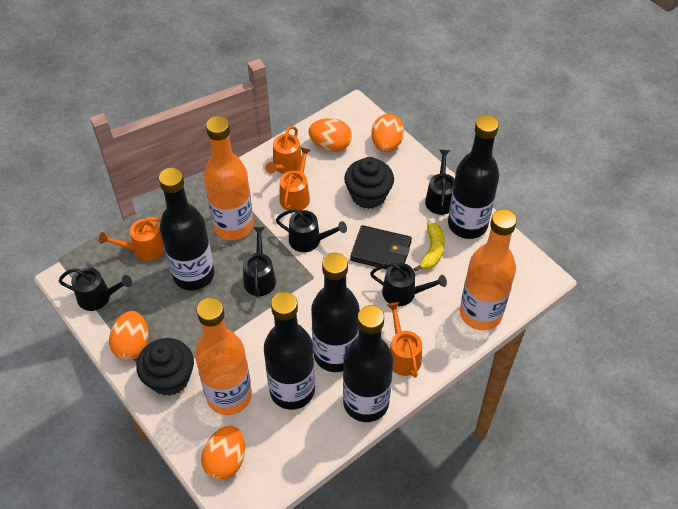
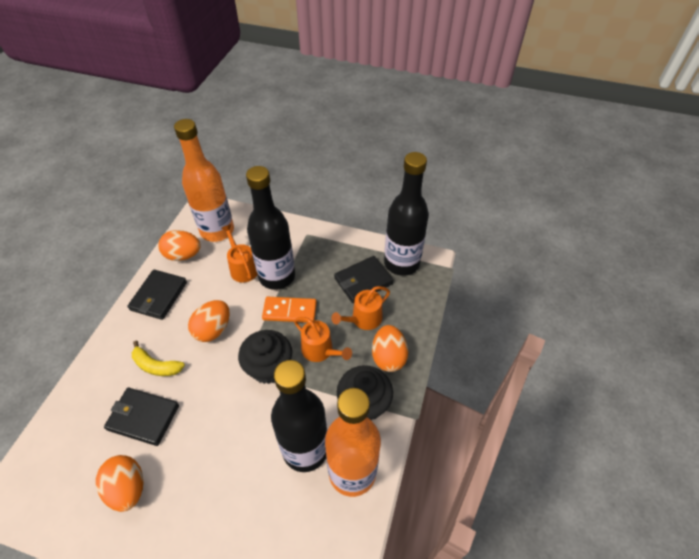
black bottle: 5 -> 3
black wallet: 1 -> 3
black watering can: 5 -> 0
orange bottle: 3 -> 2
orange domino: 0 -> 1
orange watering can: 4 -> 3

